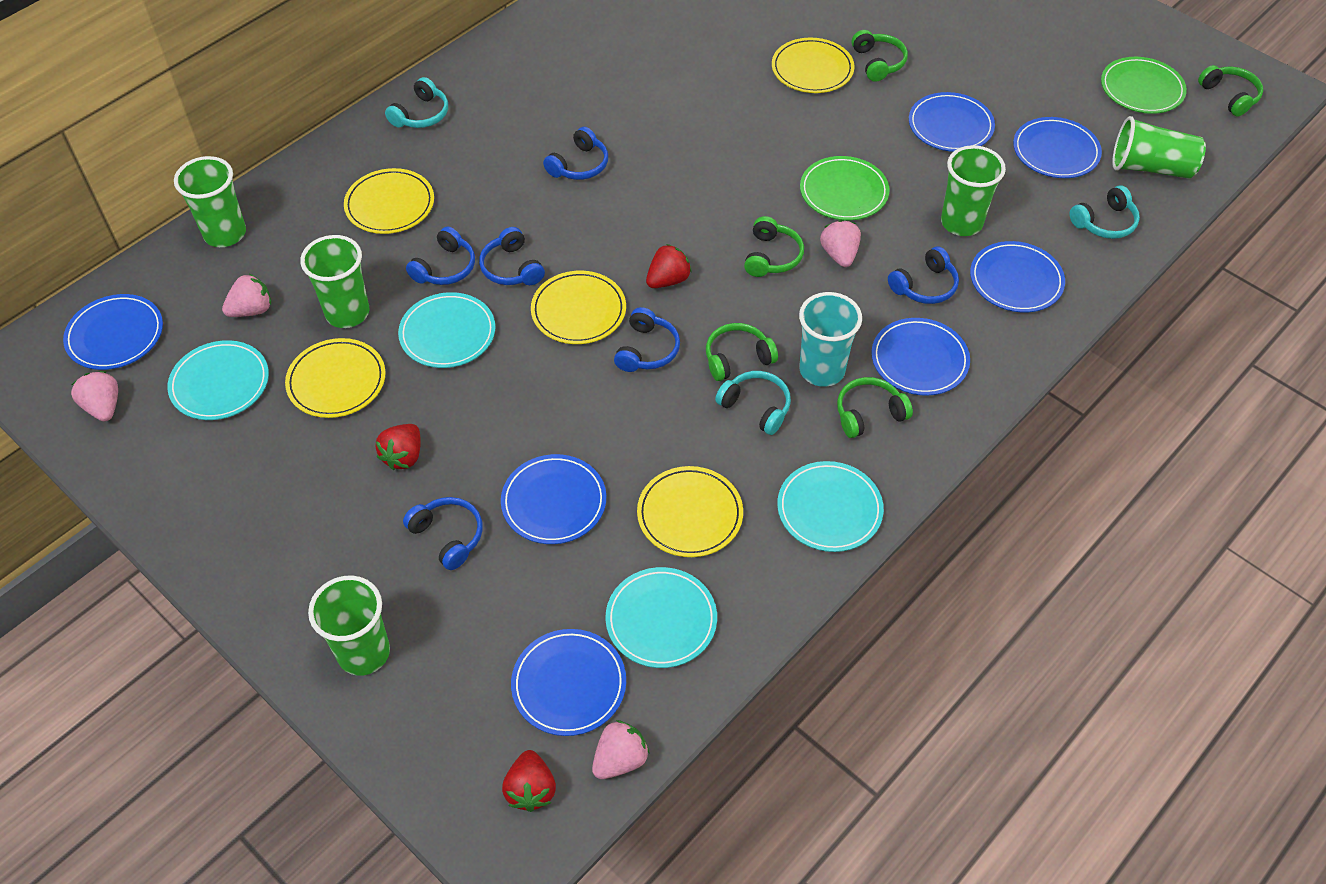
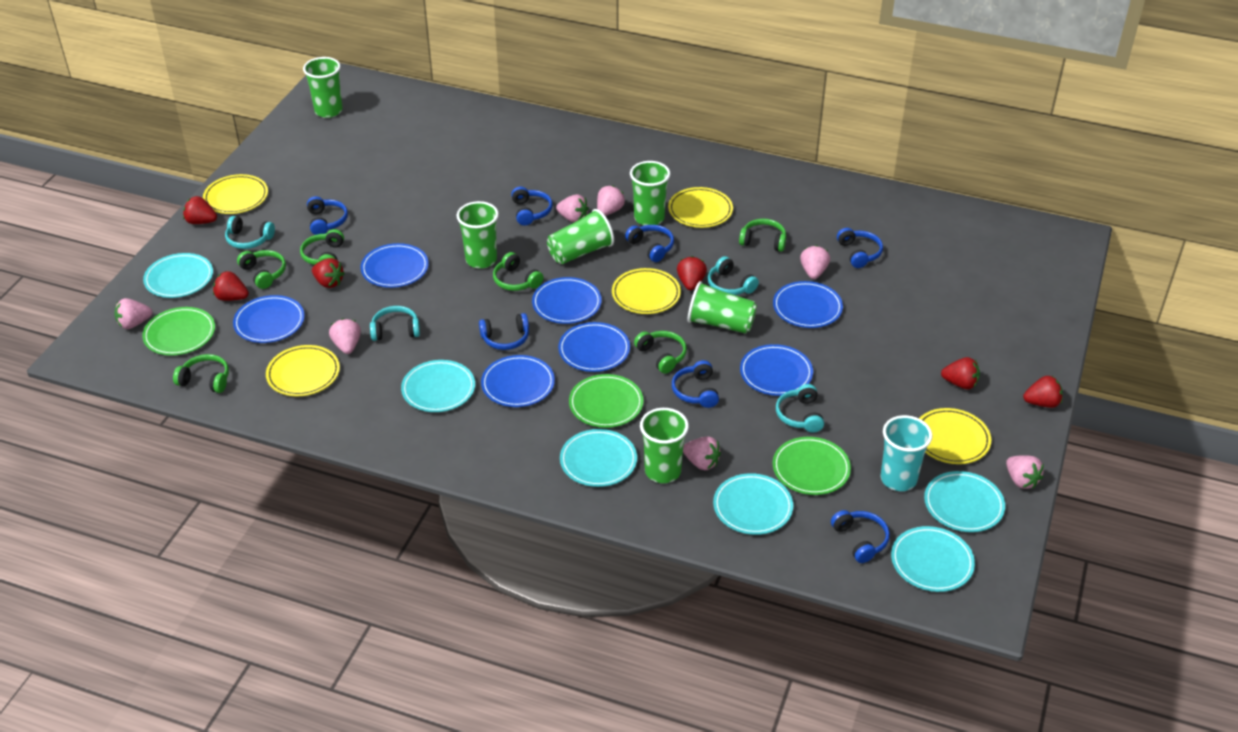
blue headphones: 6 -> 7
green cup: 5 -> 6
green headphones: 5 -> 6
green plate: 2 -> 3
pink strawberry: 4 -> 7
red strawberry: 3 -> 6
turquoise headphones: 3 -> 4
turquoise plate: 4 -> 6

